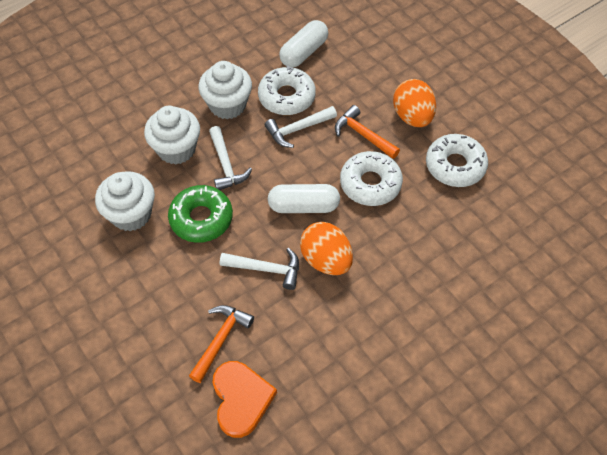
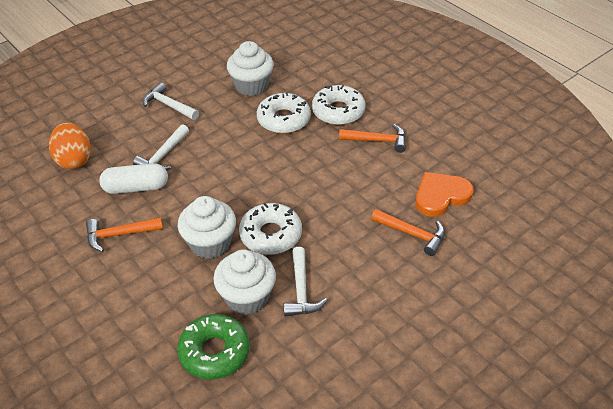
orange egg: 2 -> 1
orange hammer: 2 -> 3
white capsule: 2 -> 1

